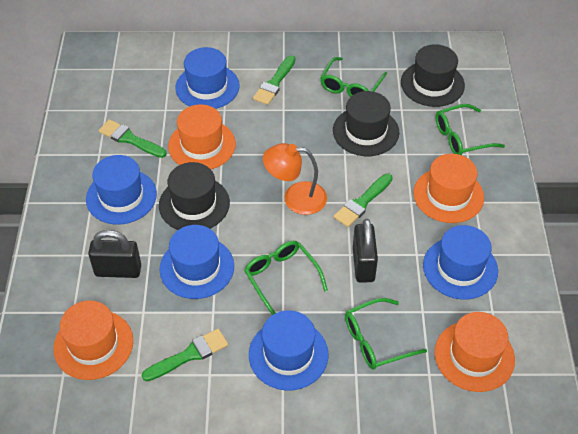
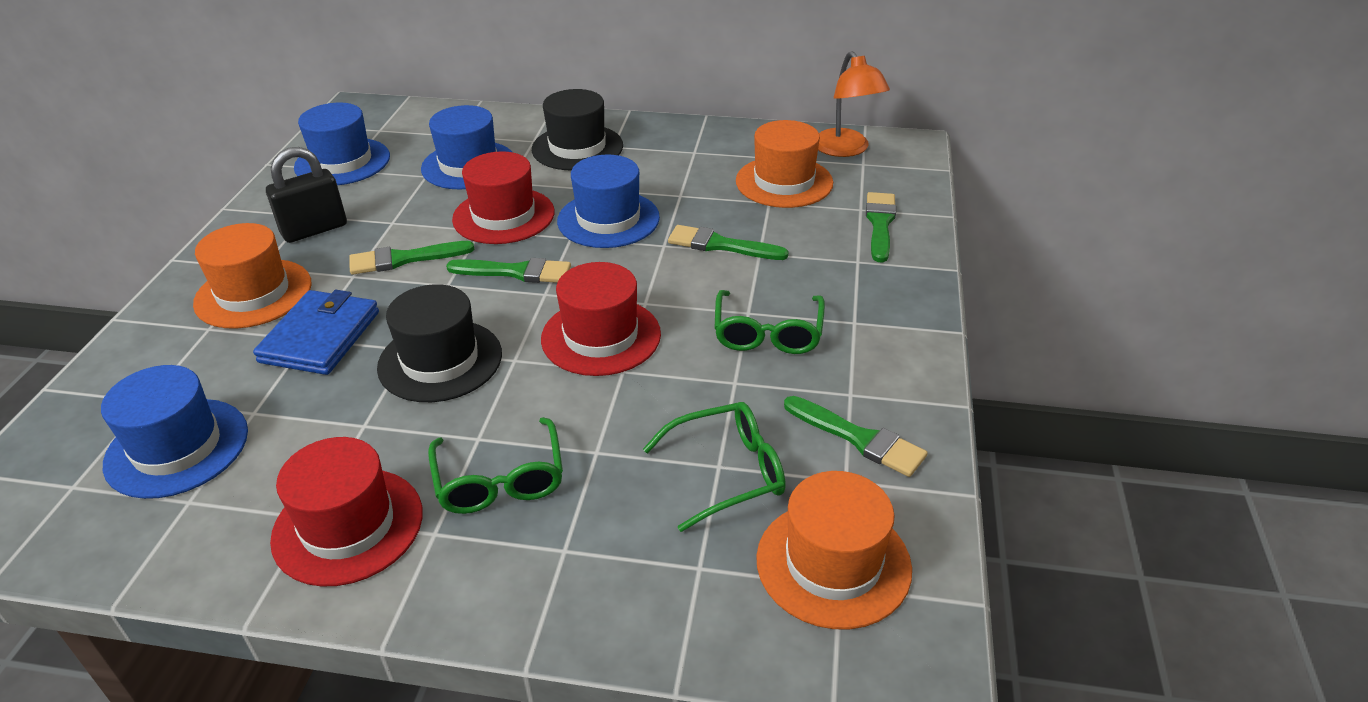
black hat: 3 -> 2
black padlock: 2 -> 1
blue hat: 5 -> 4
blue wallet: 0 -> 1
green brush: 4 -> 5
green glasses: 4 -> 3
orange hat: 4 -> 3
red hat: 0 -> 3

